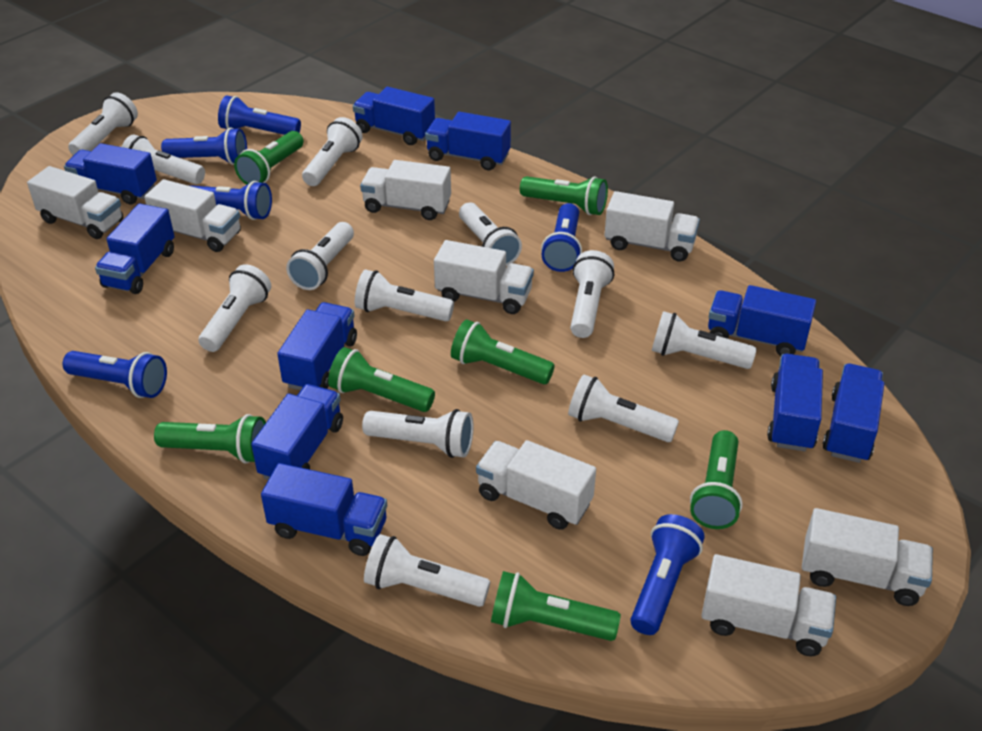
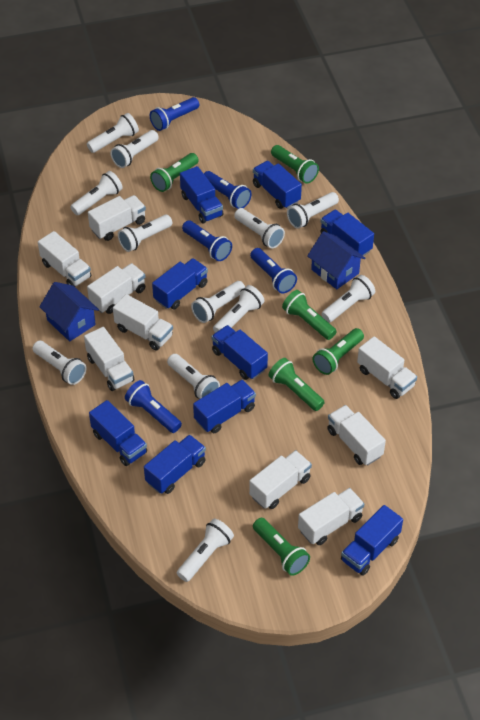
blue flashlight: 6 -> 5
blue house: 0 -> 2
blue truck: 10 -> 9
green flashlight: 7 -> 6
white truck: 8 -> 9

